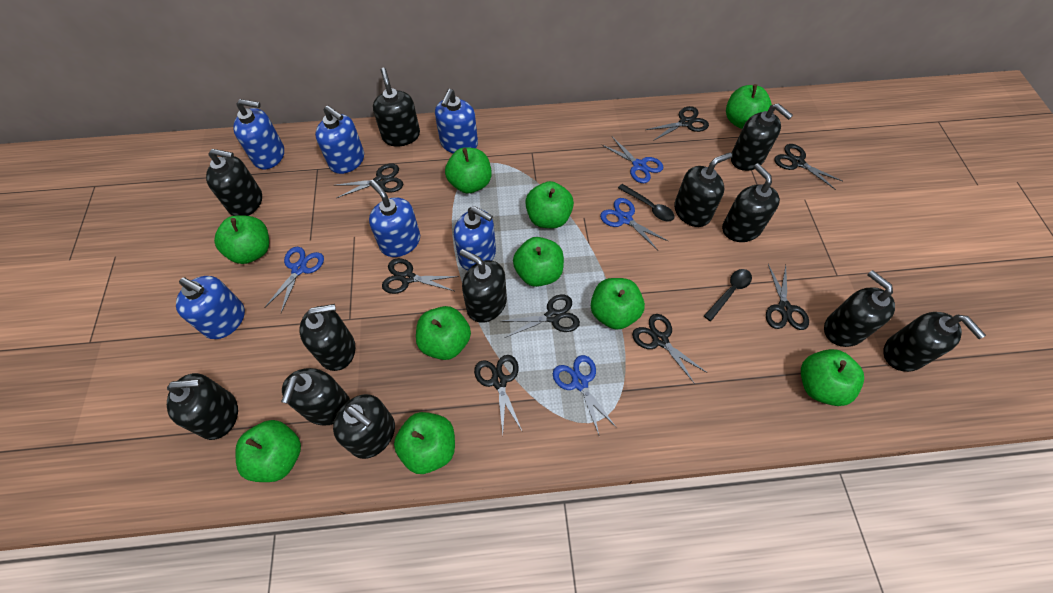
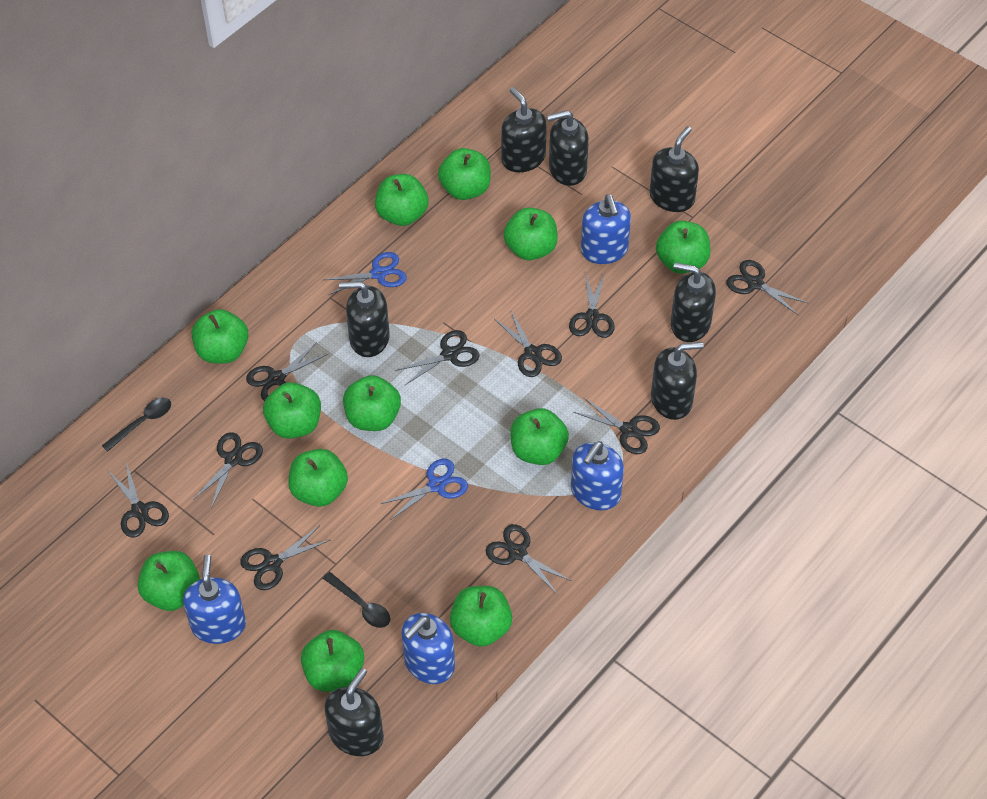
black scissors: 8 -> 10
black soap dispenser: 12 -> 7
blue scissors: 4 -> 2
blue soap dispenser: 6 -> 4
green apple: 10 -> 12

